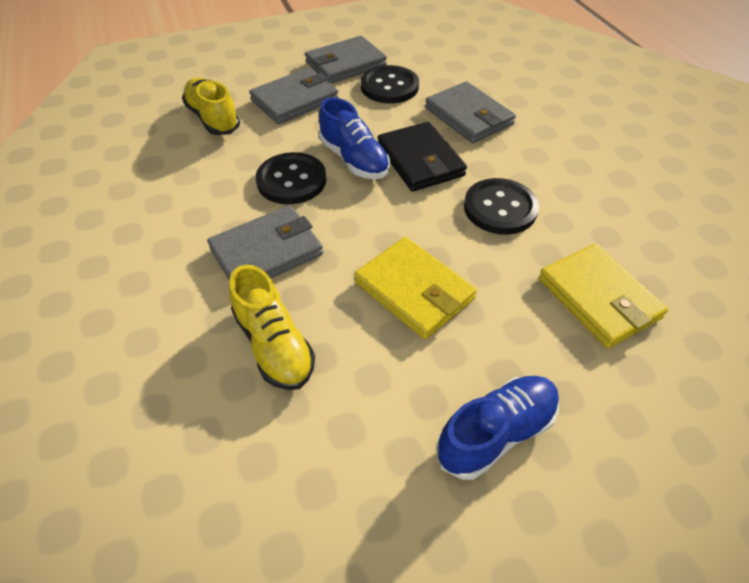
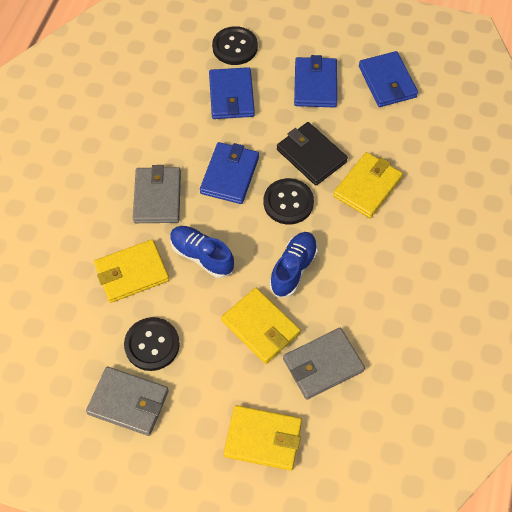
blue wallet: 0 -> 4
grey wallet: 4 -> 3
yellow shoe: 2 -> 0
yellow wallet: 2 -> 4

